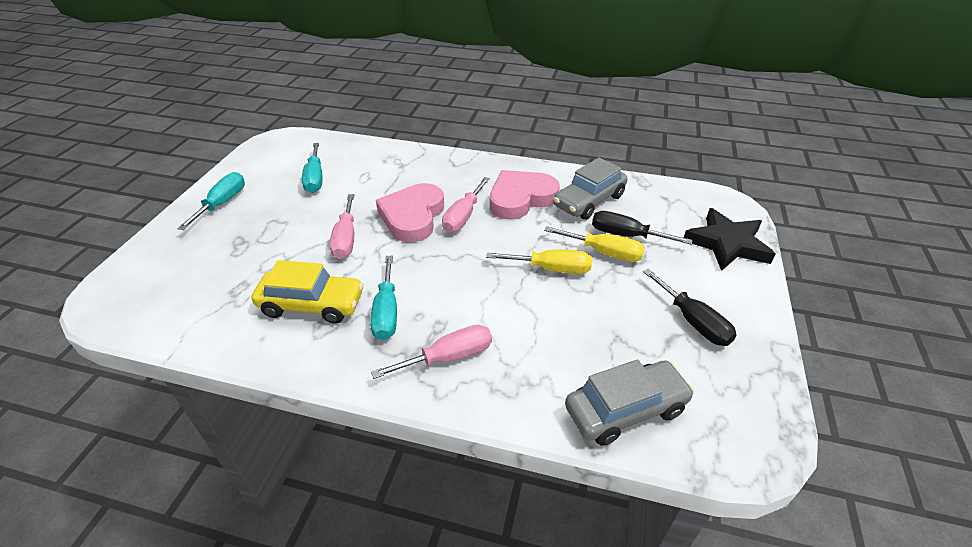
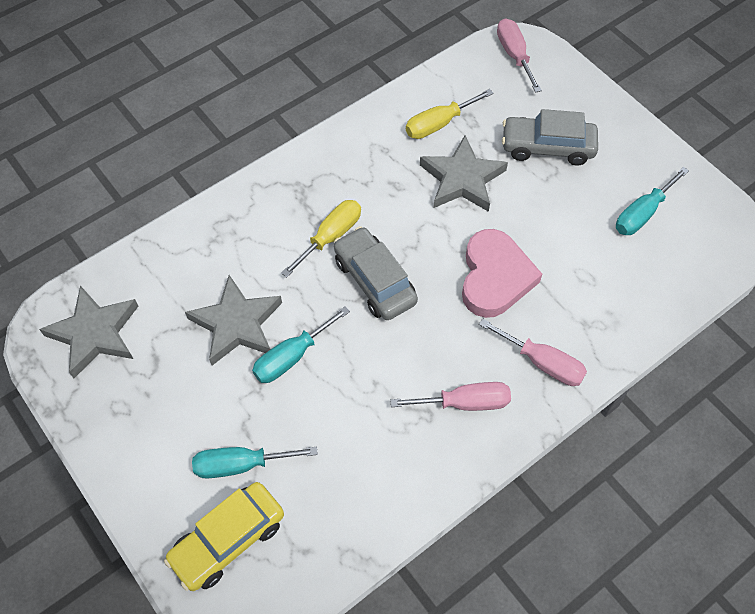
black screwdriver: 2 -> 0
black star: 1 -> 0
grey star: 0 -> 3
pink heart: 2 -> 1

